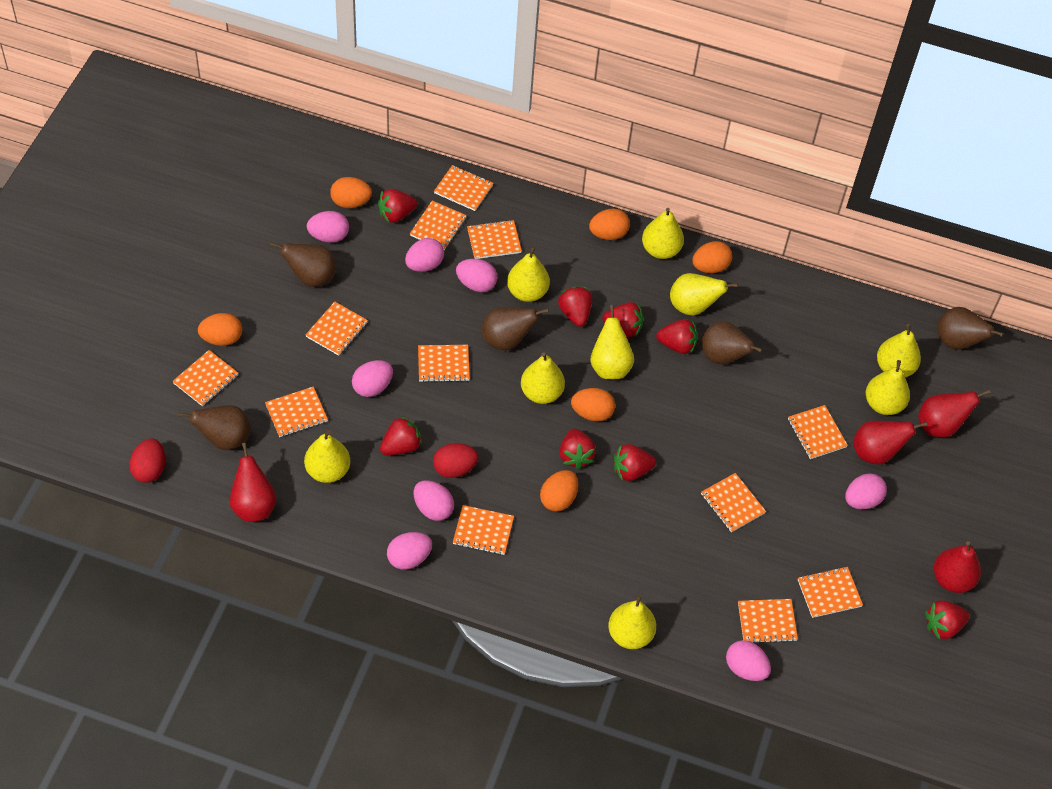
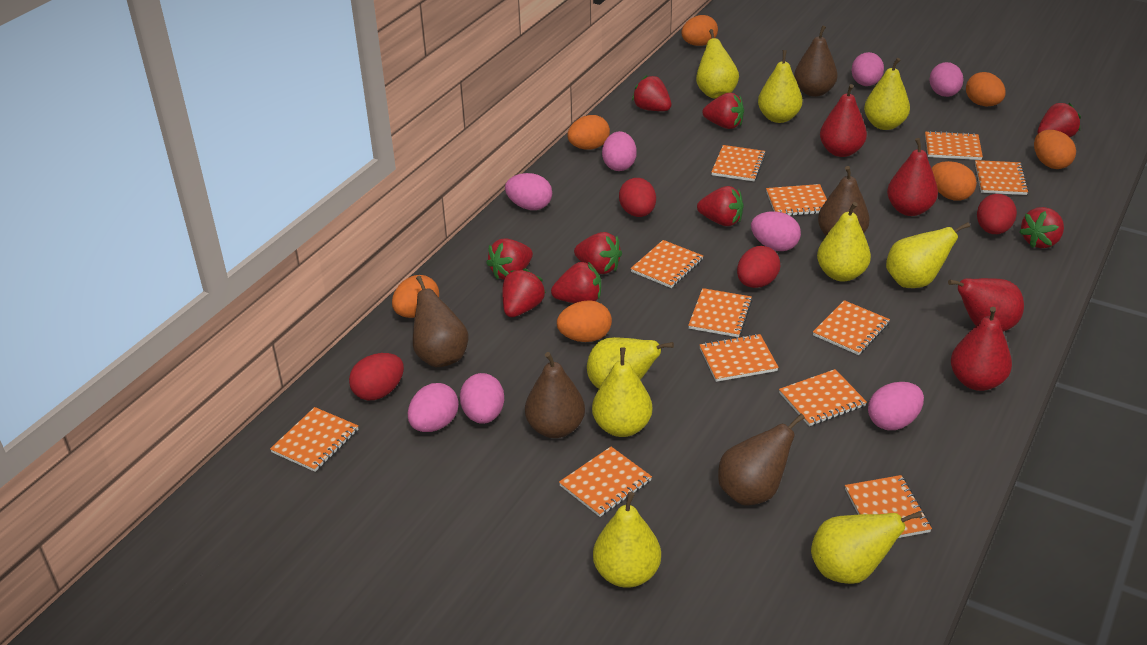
orange egg: 6 -> 7
red egg: 2 -> 4
red strawberry: 8 -> 9

